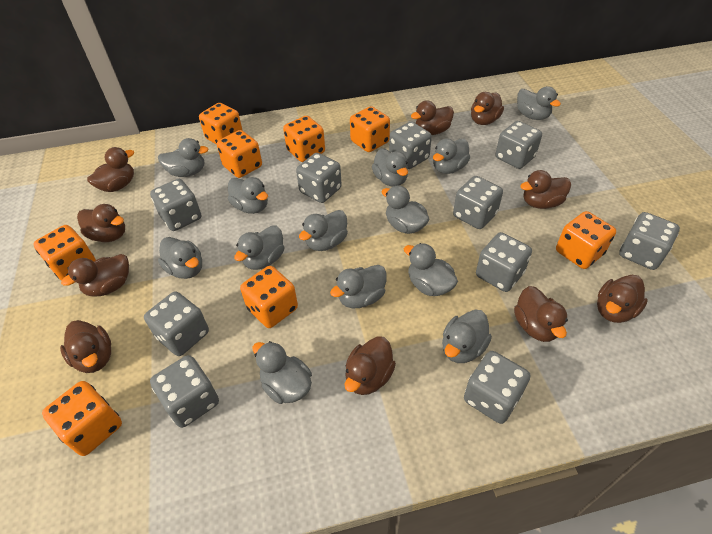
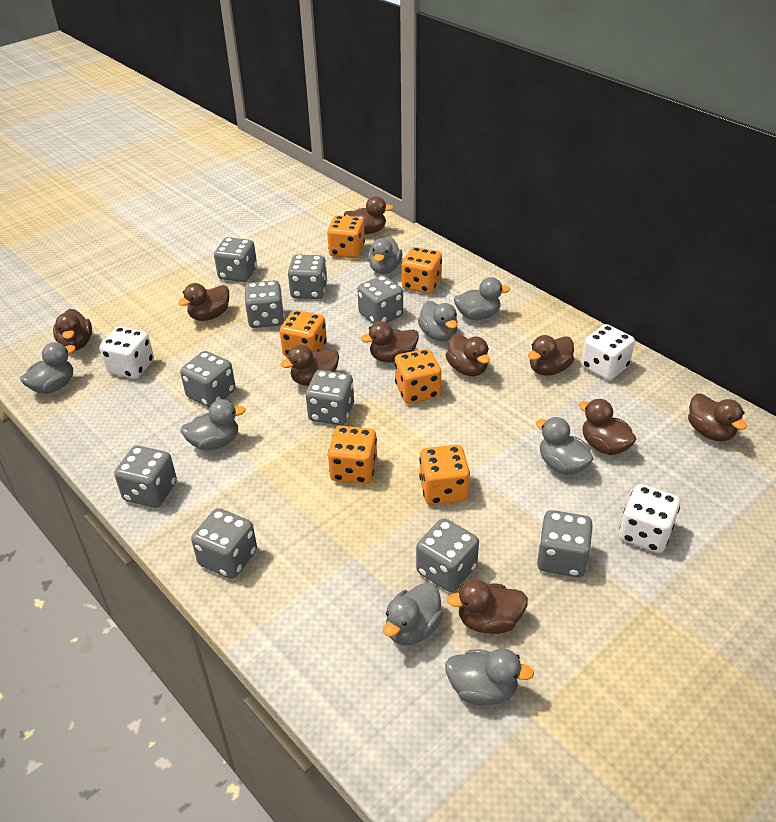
grey duck: 13 -> 8
orange dice: 8 -> 6
white dice: 0 -> 3

